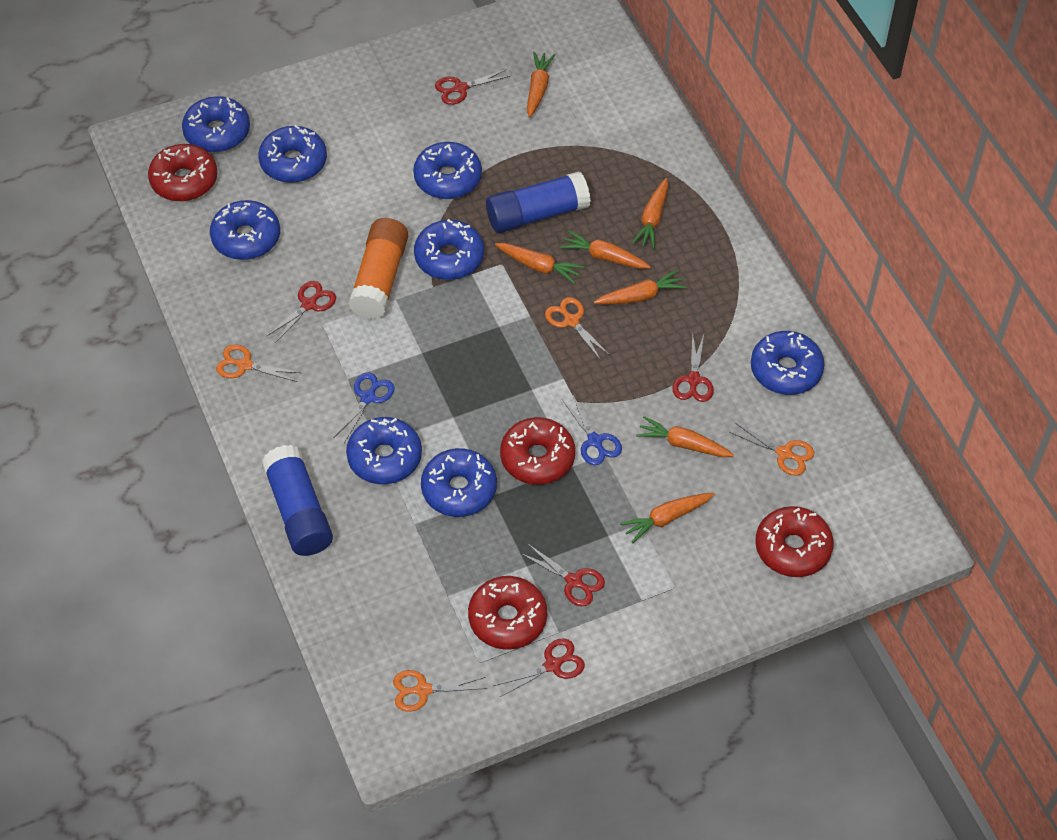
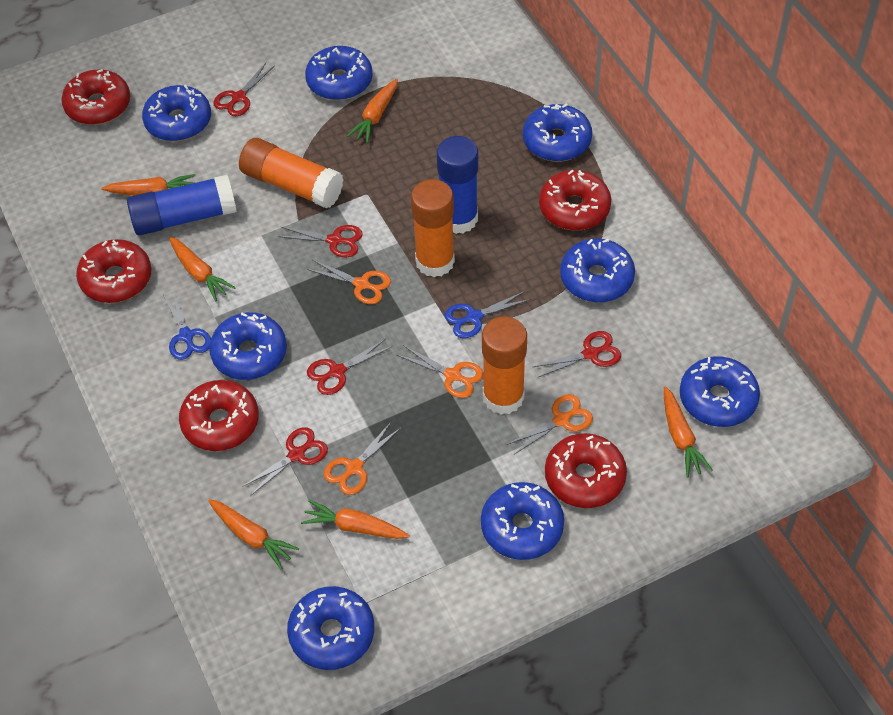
orange carrot: 7 -> 6
orange glue stick: 1 -> 3
red donut: 4 -> 5

